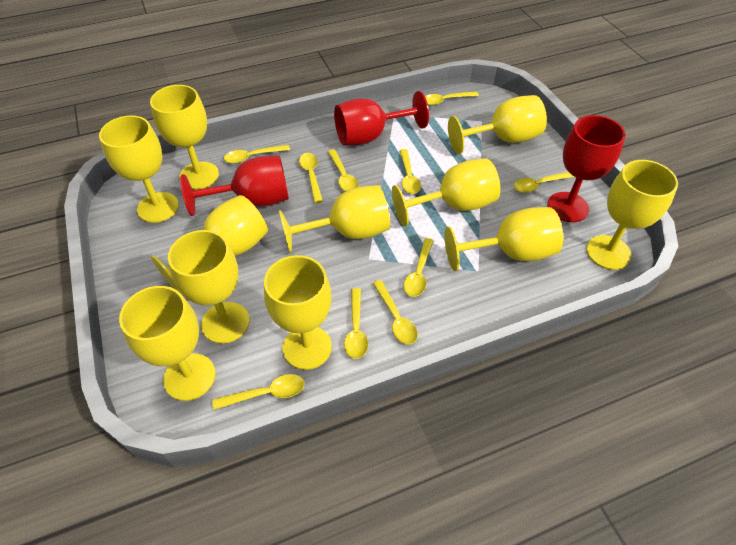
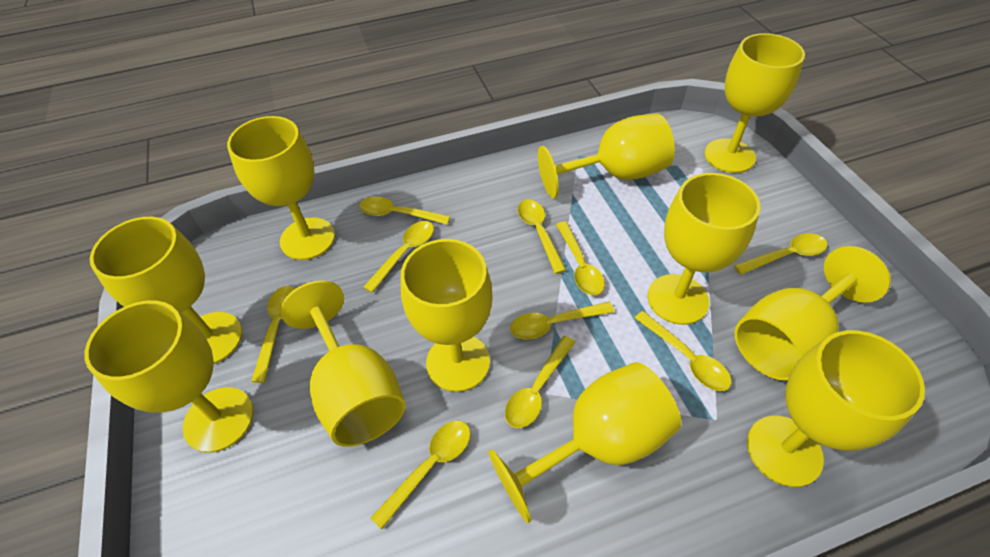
red goblet: 3 -> 0

